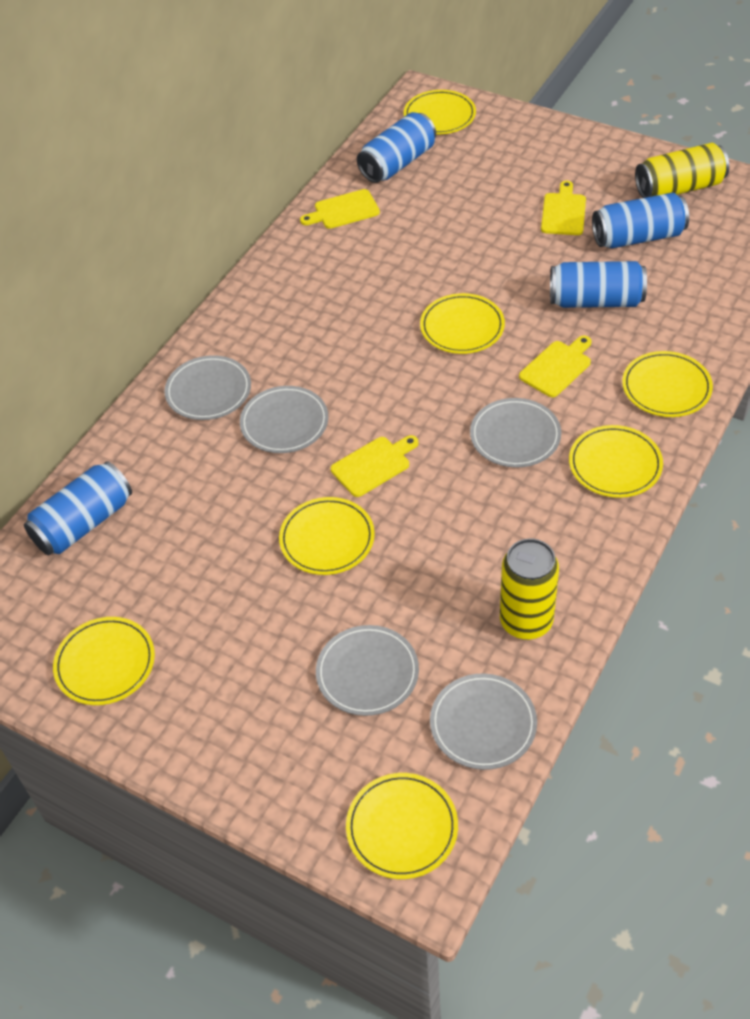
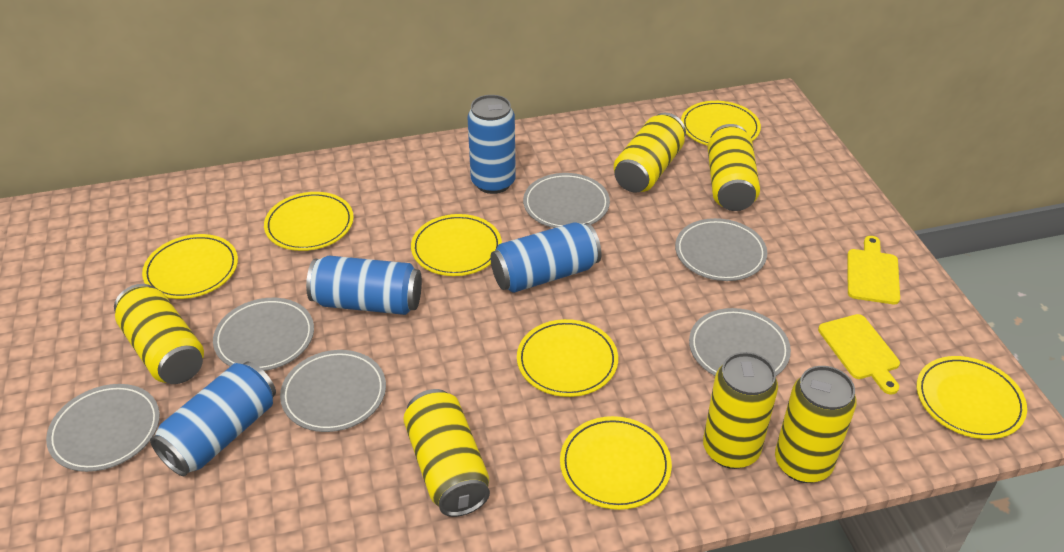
grey plate: 5 -> 6
yellow can: 2 -> 6
yellow cutting board: 4 -> 2

